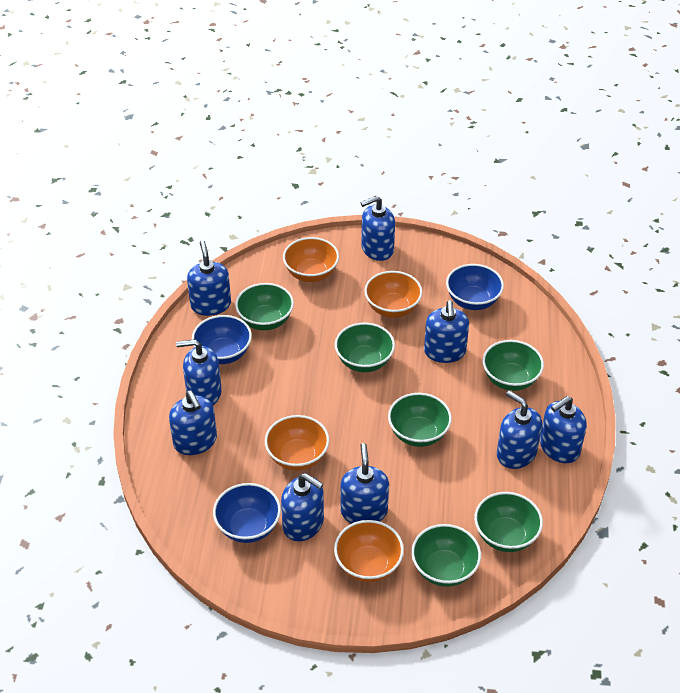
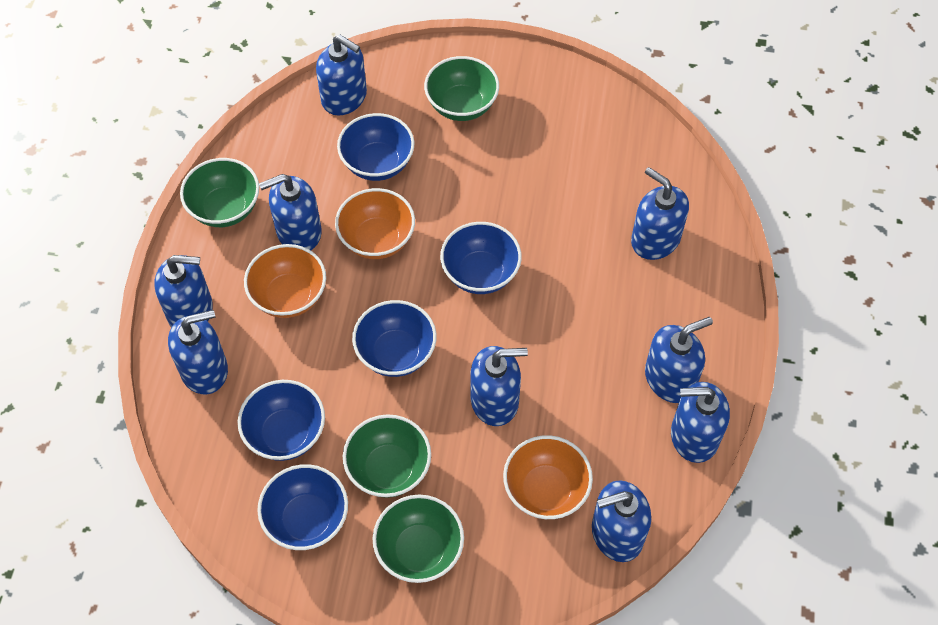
blue bowl: 3 -> 5
green bowl: 6 -> 4
orange bowl: 4 -> 3

